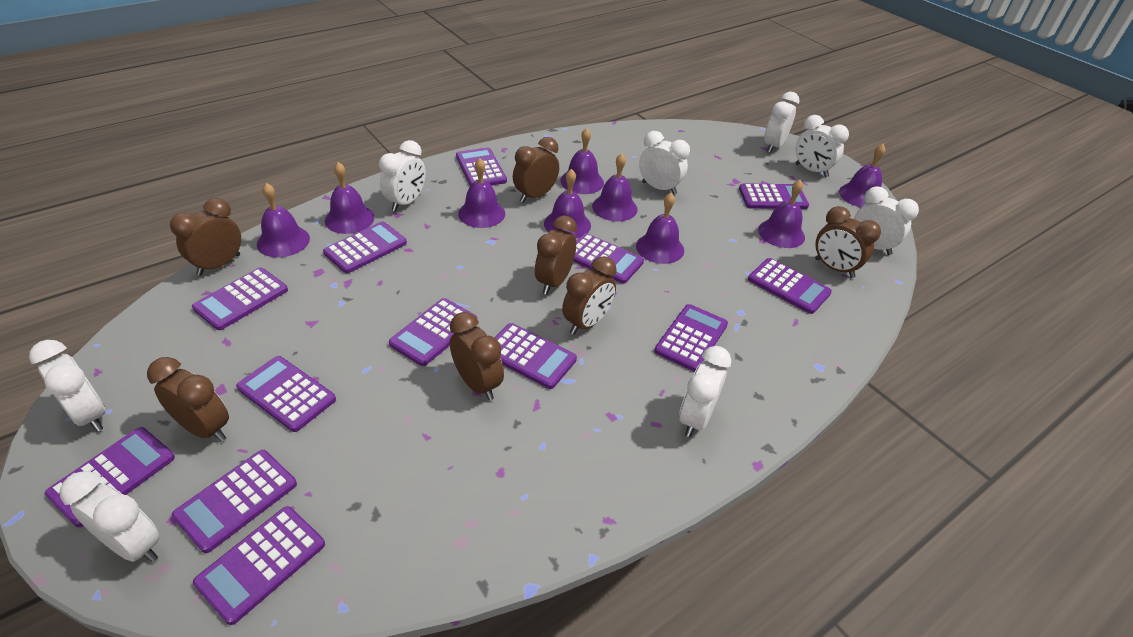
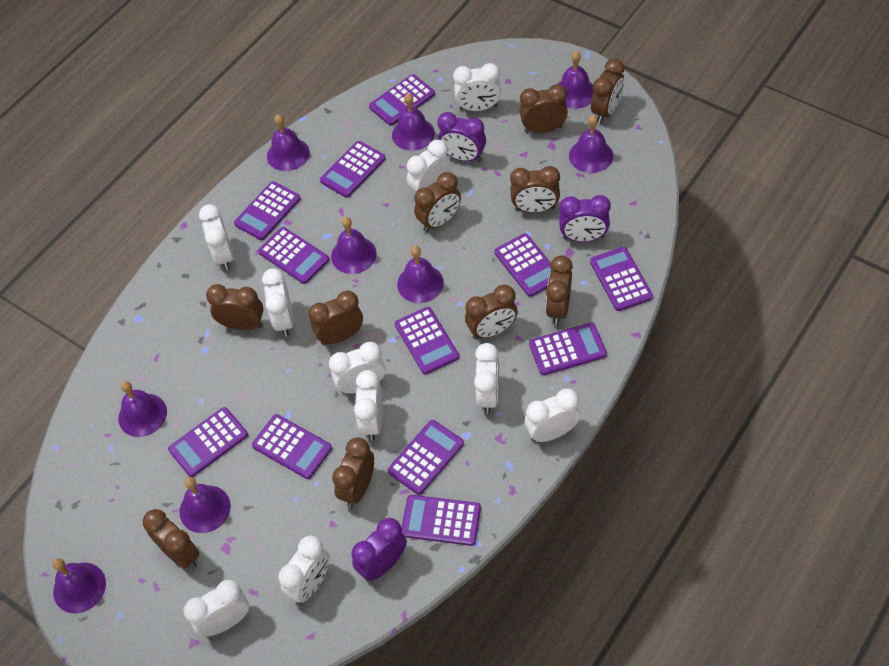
brown clock: 7 -> 10
purple calculator: 13 -> 12
purple clock: 0 -> 3
white clock: 8 -> 10

